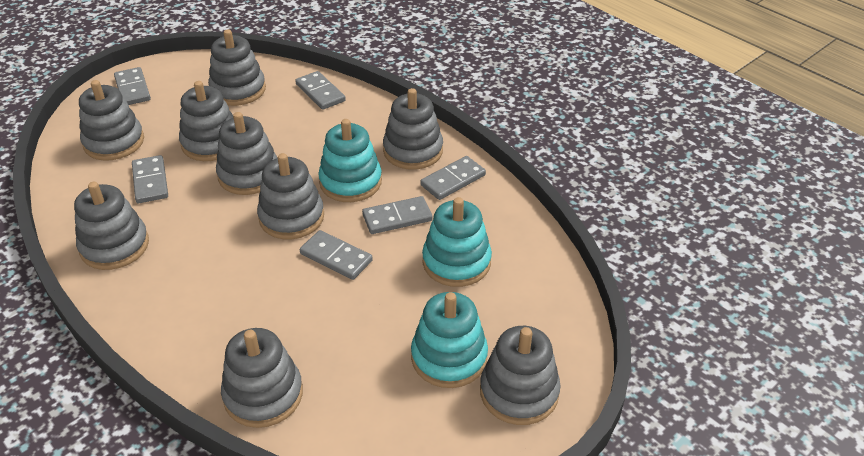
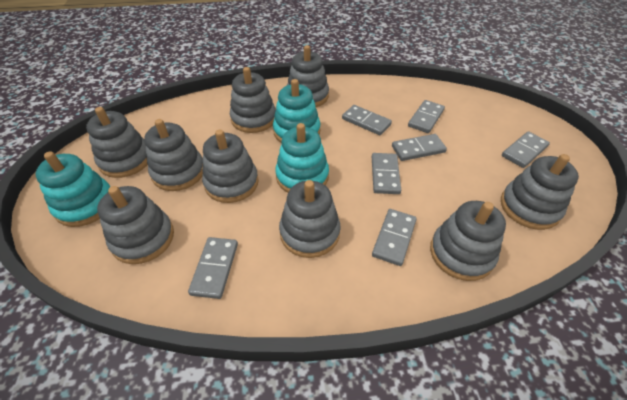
grey domino: 6 -> 7

